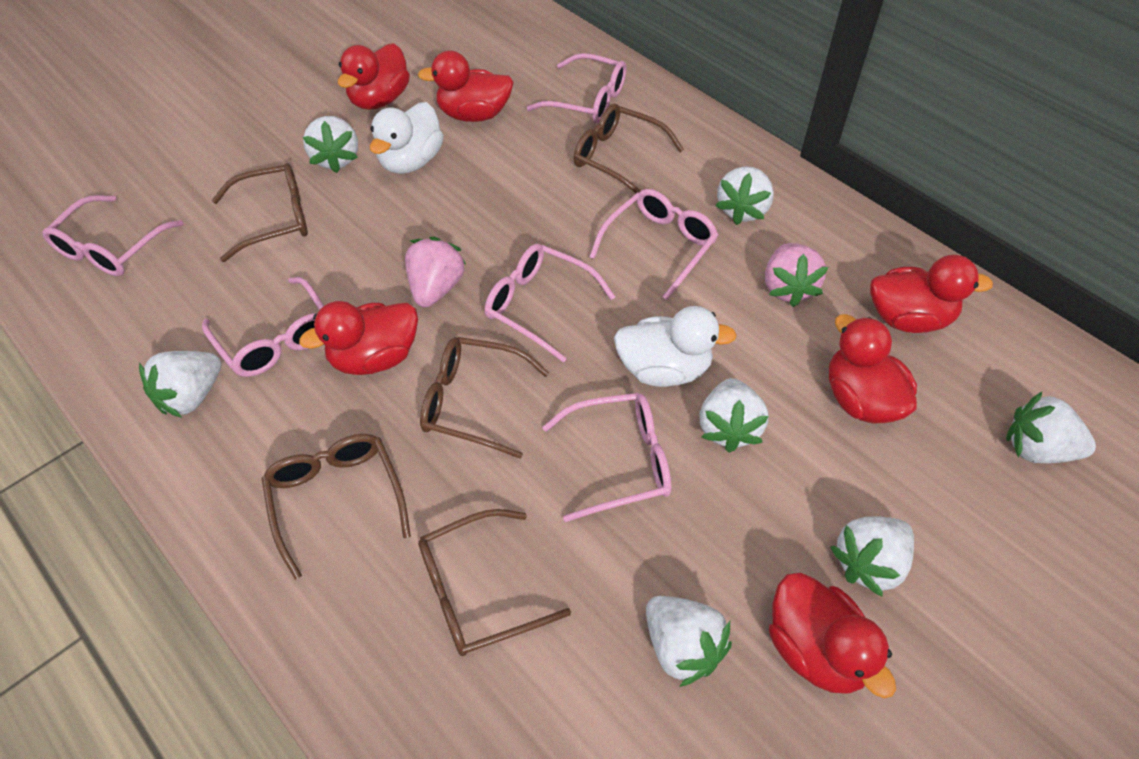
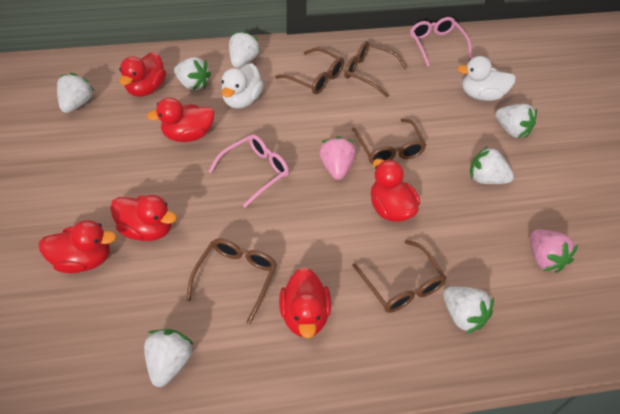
pink glasses: 6 -> 2

